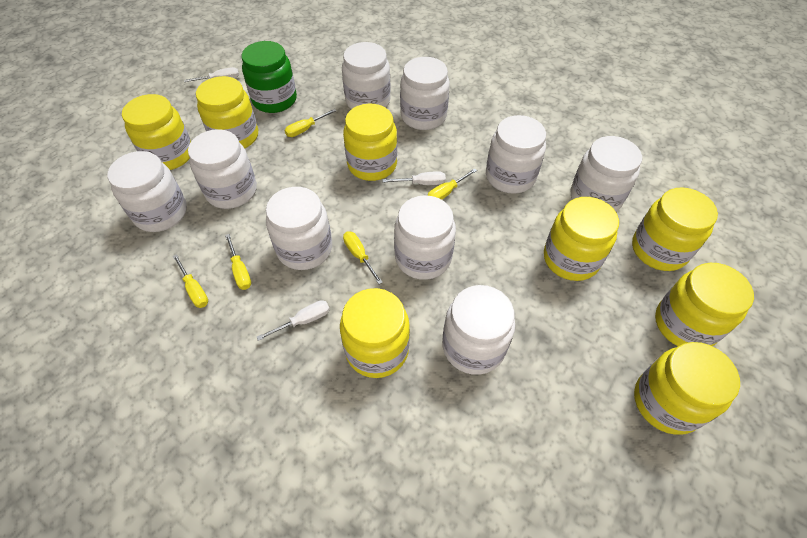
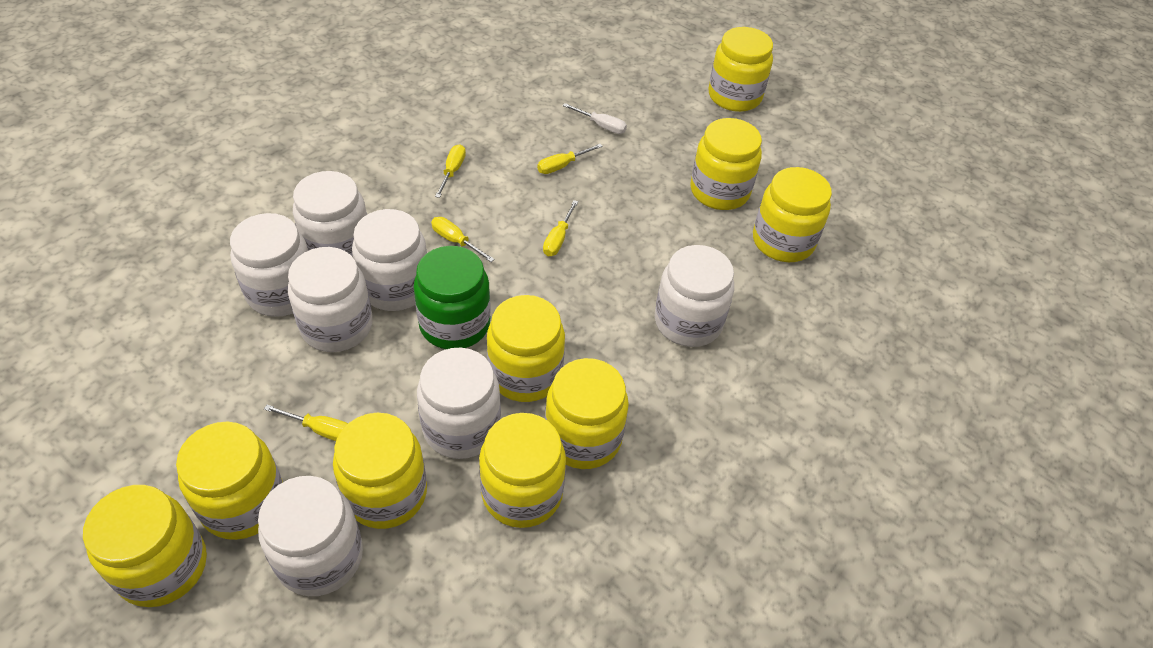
white jar: 9 -> 7
white screwdriver: 3 -> 1
yellow jar: 8 -> 9

